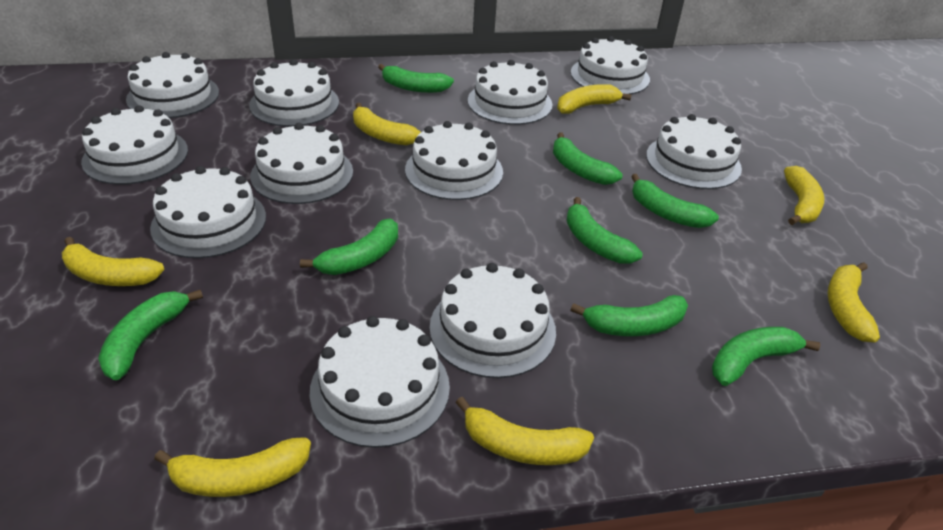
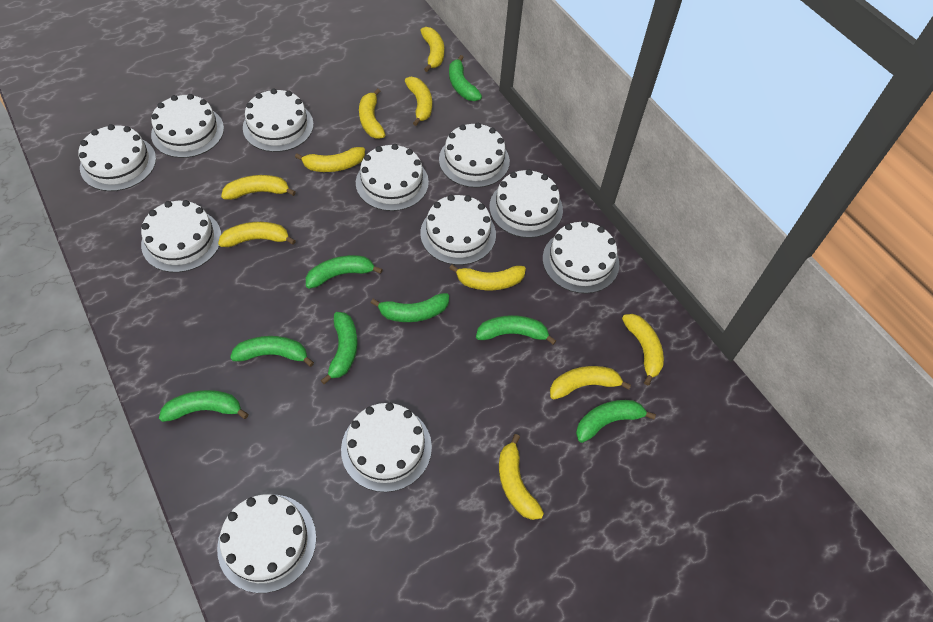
yellow banana: 7 -> 10

